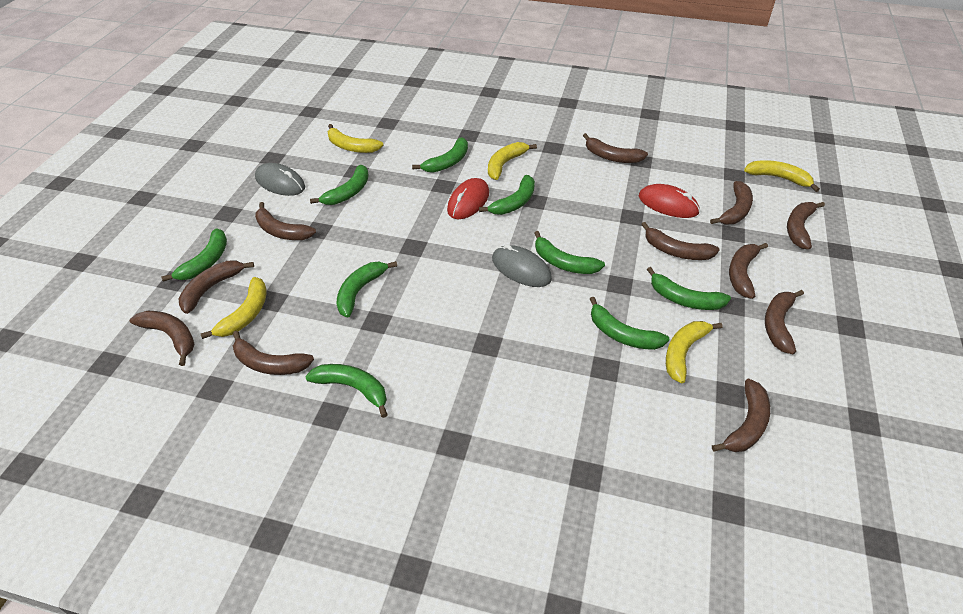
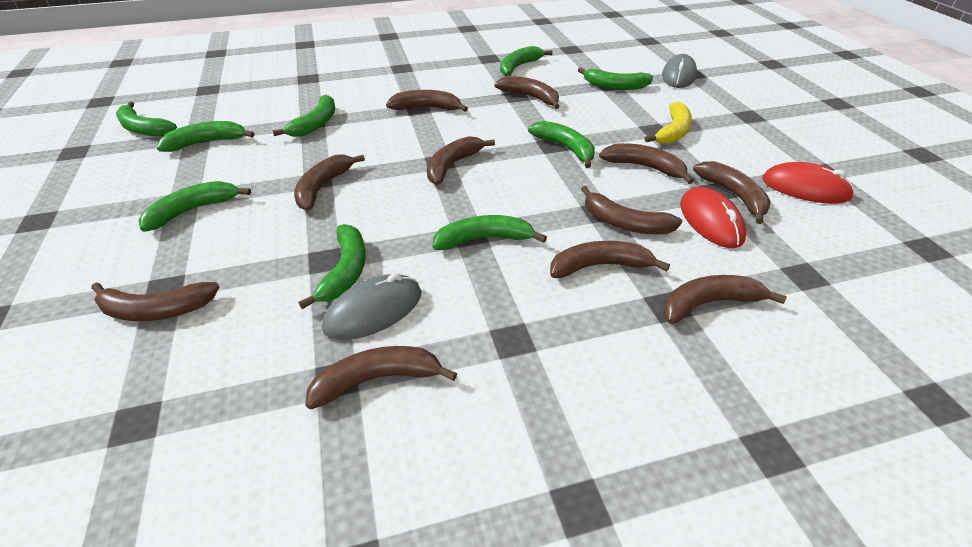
yellow banana: 5 -> 1

